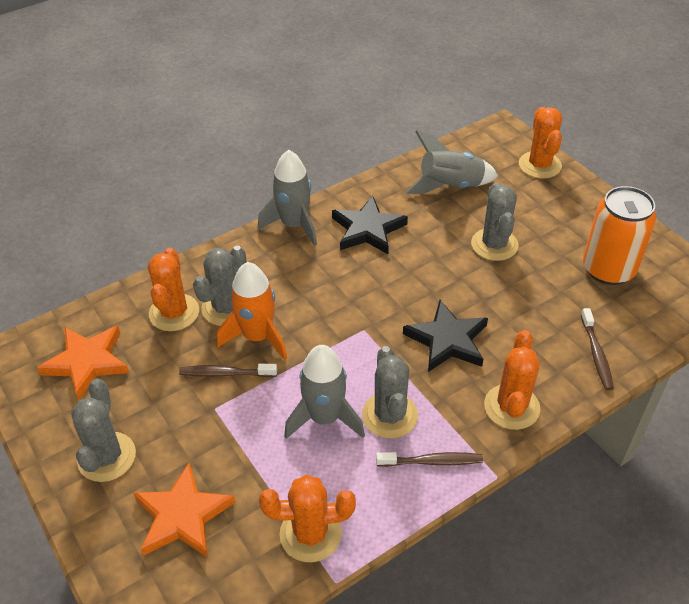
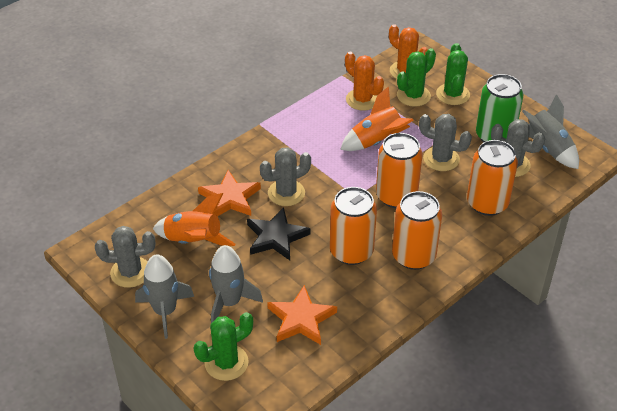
black star: 2 -> 1
brown toothbrush: 3 -> 0
green cactus: 0 -> 3
green can: 0 -> 1
orange cactus: 4 -> 2
orange can: 1 -> 4
orange rocket: 1 -> 2

